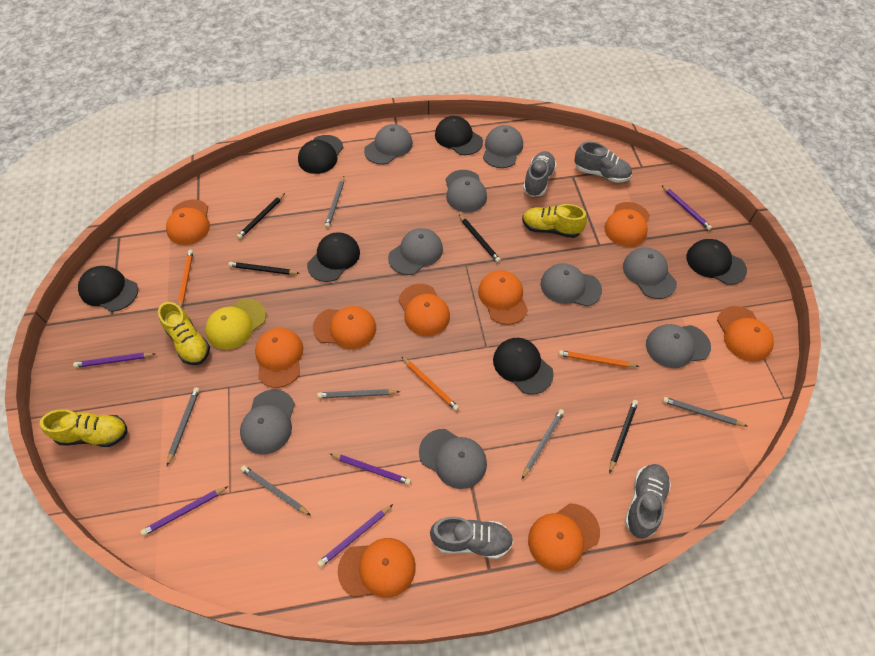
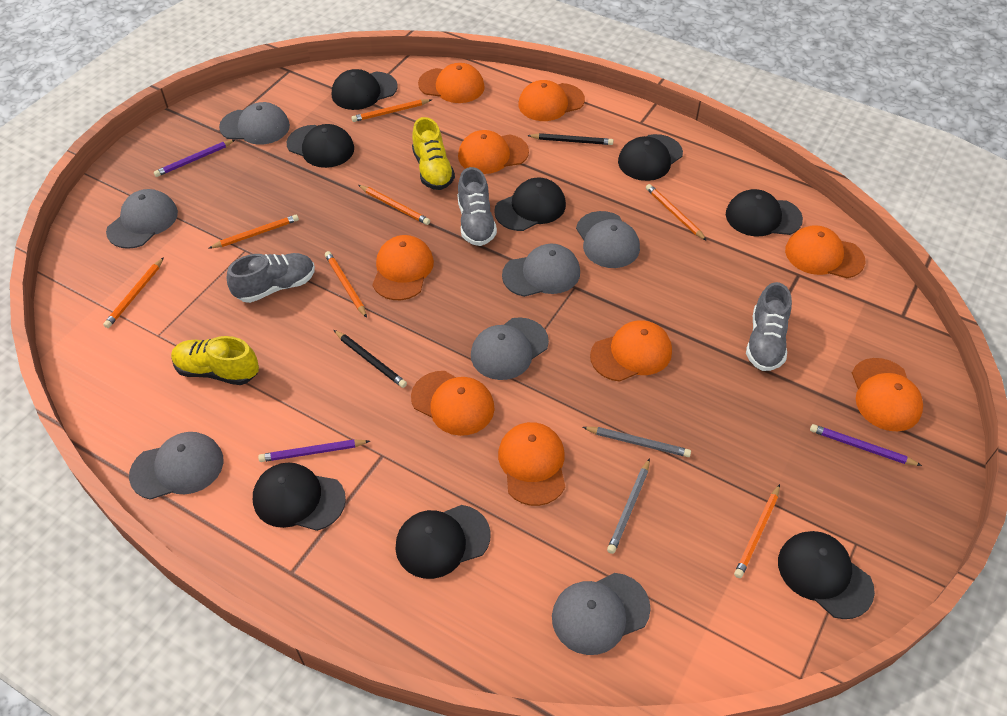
black cap: 6 -> 8
black pencil: 4 -> 2
grey cap: 9 -> 7
grey pencil: 6 -> 2
grey shoe: 4 -> 3
orange pencil: 3 -> 7
purple pencil: 5 -> 3
yellow cap: 1 -> 0
yellow shoe: 3 -> 2

